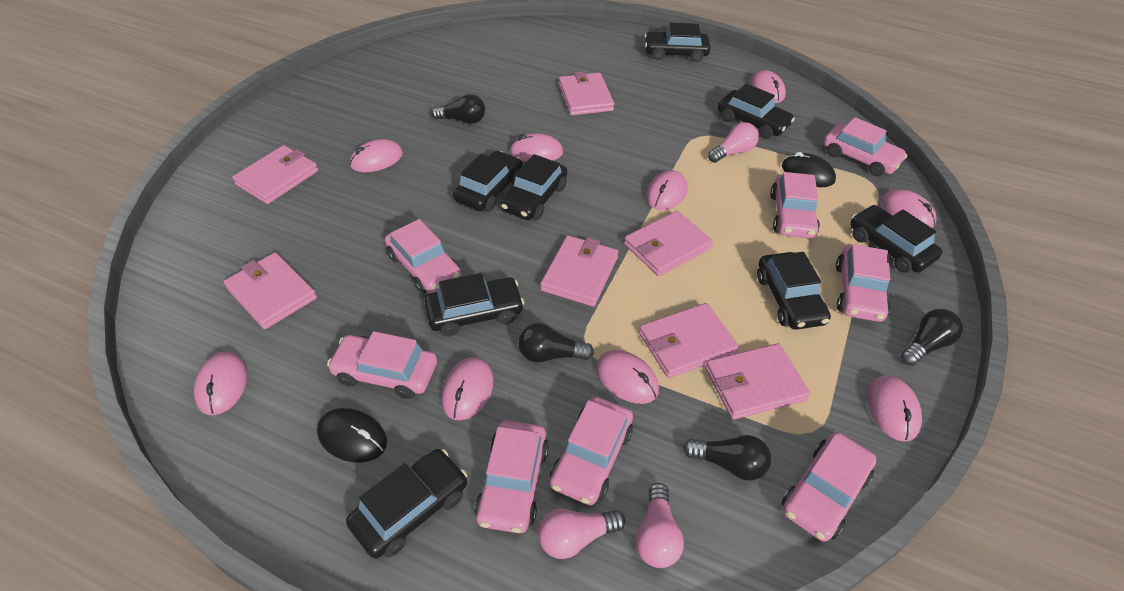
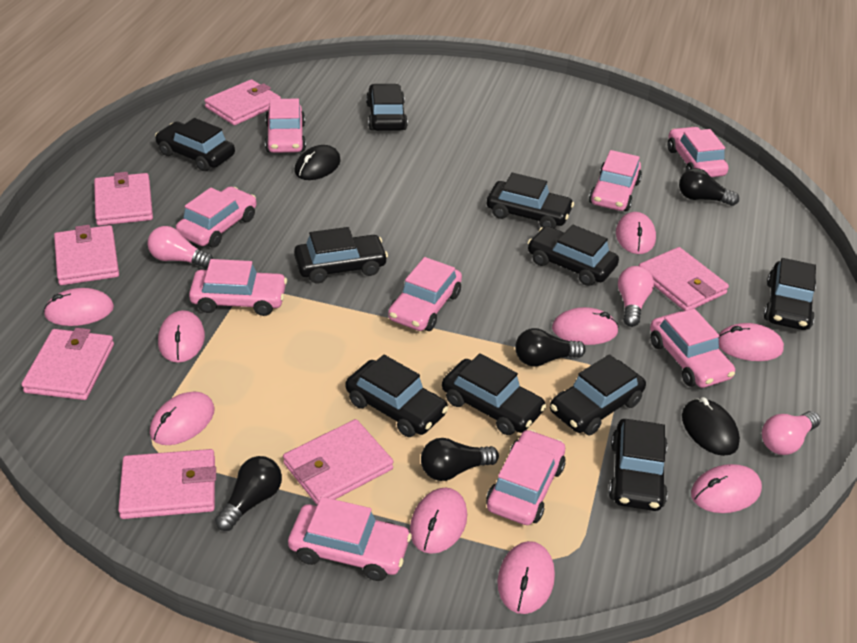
black car: 8 -> 10
pink car: 8 -> 9

